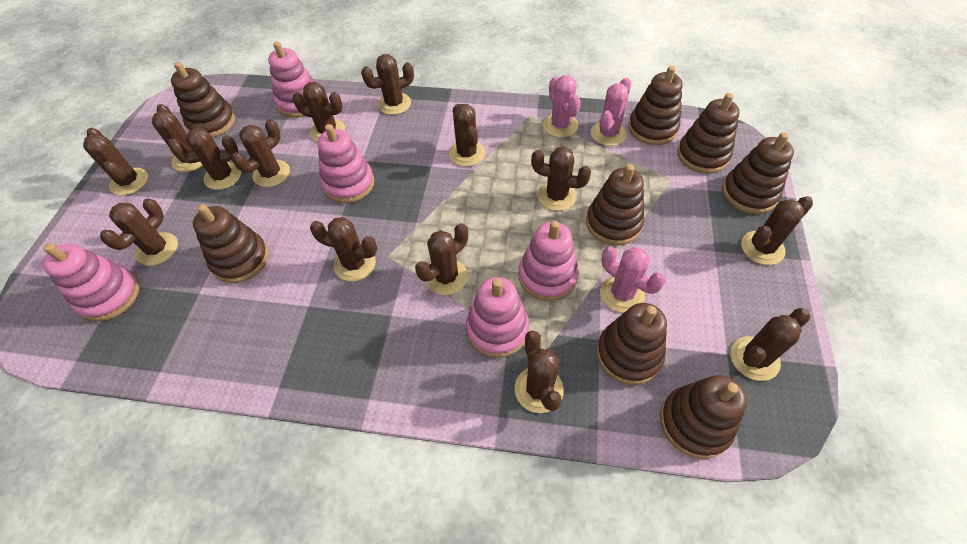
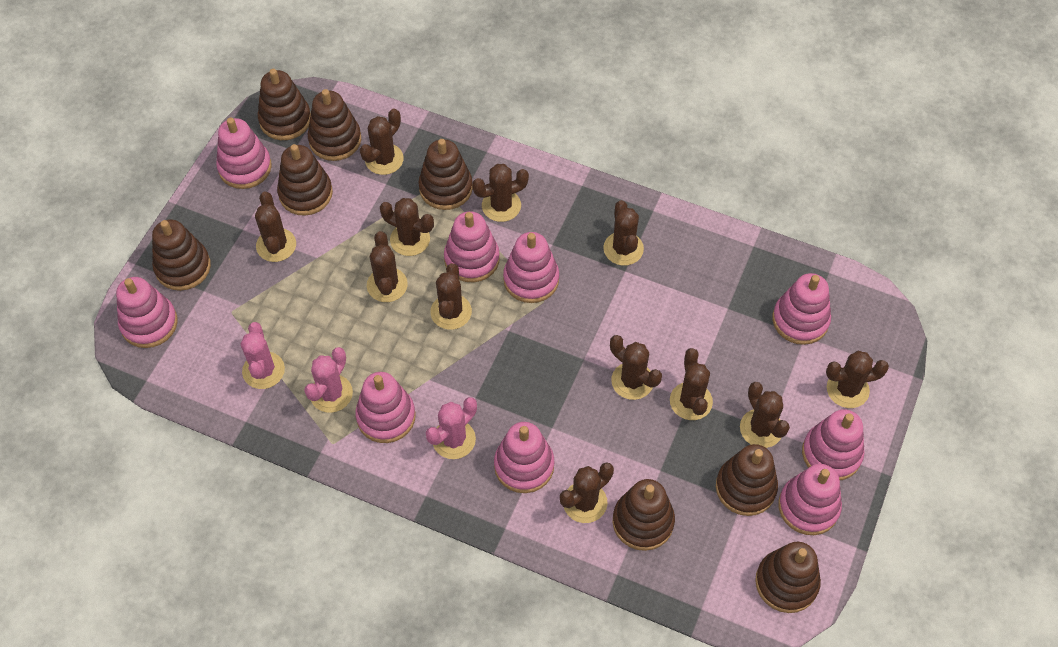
brown cactus: 14 -> 12
pink stacking toy: 5 -> 9

